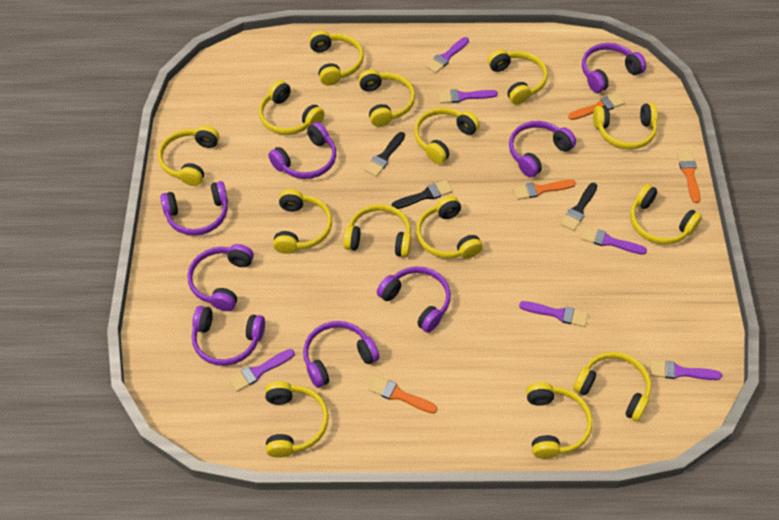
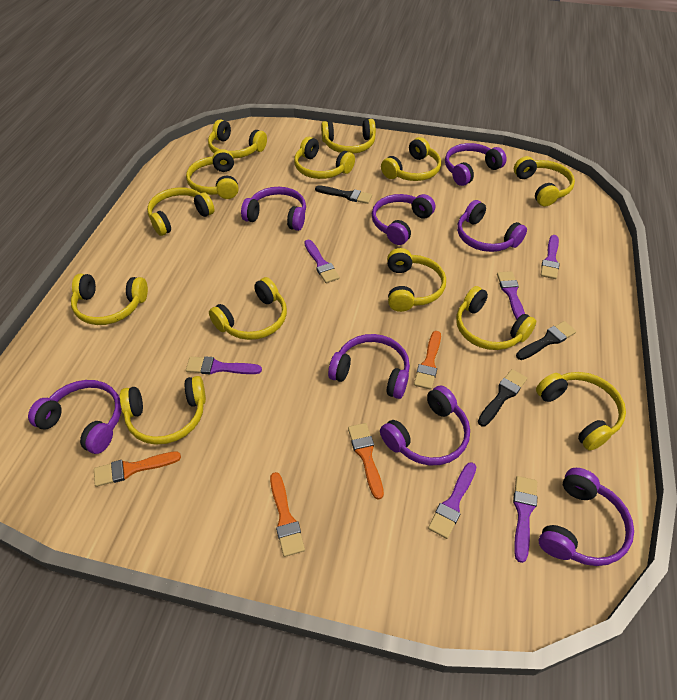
yellow headphones: 14 -> 13

